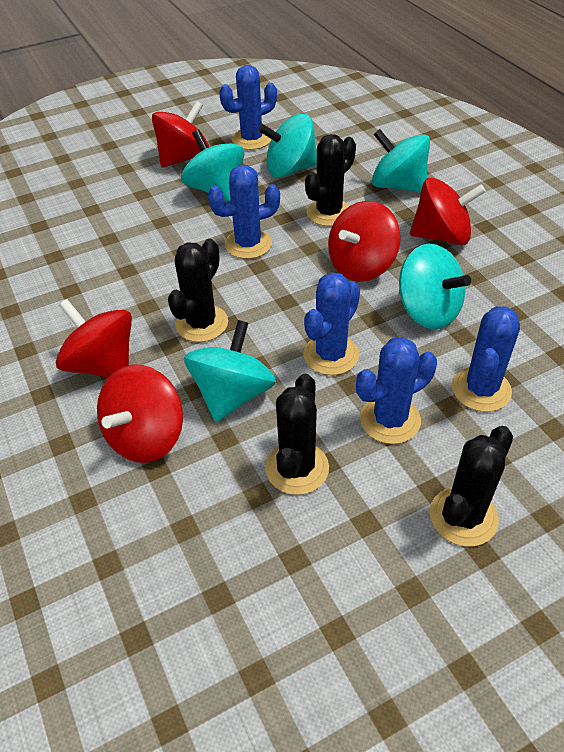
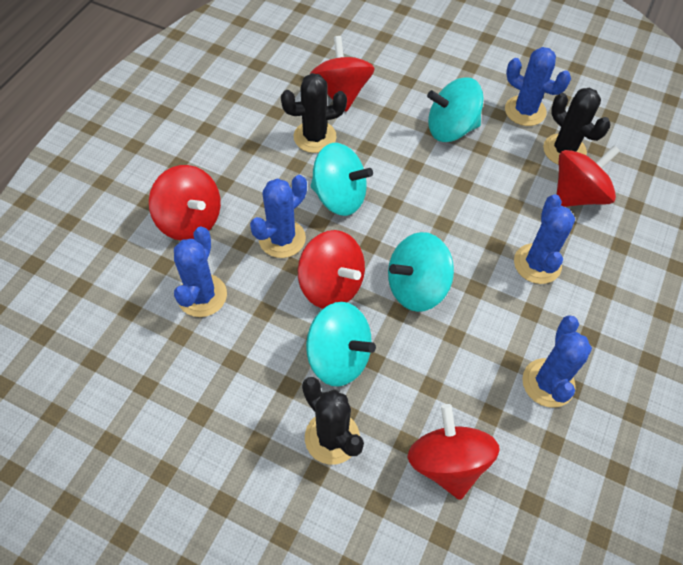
black cactus: 4 -> 3
turquoise spinning top: 5 -> 4

